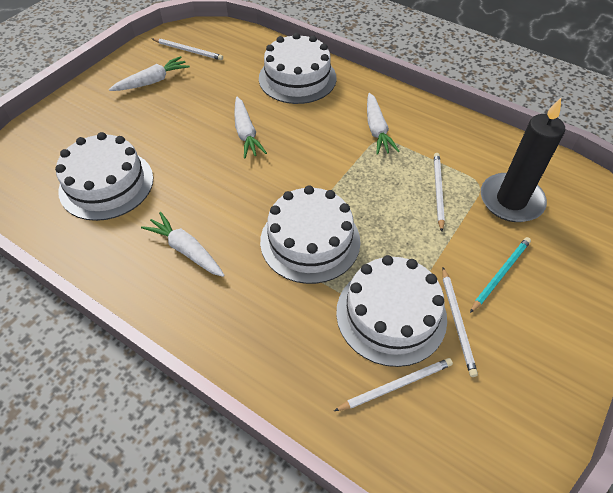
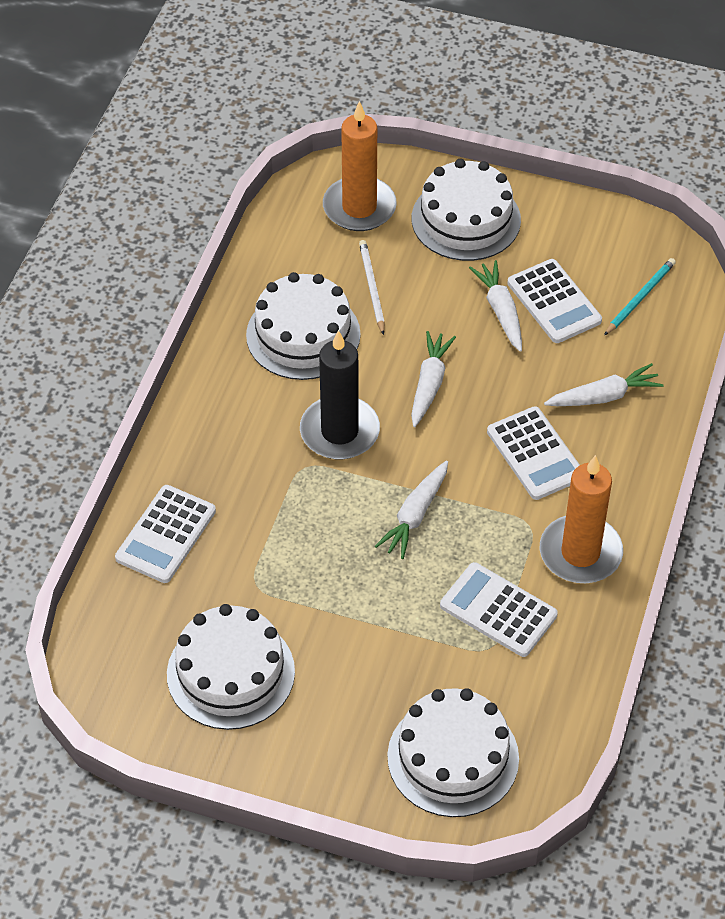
orange candle: 0 -> 2
white calculator: 0 -> 4
white pencil: 4 -> 1

